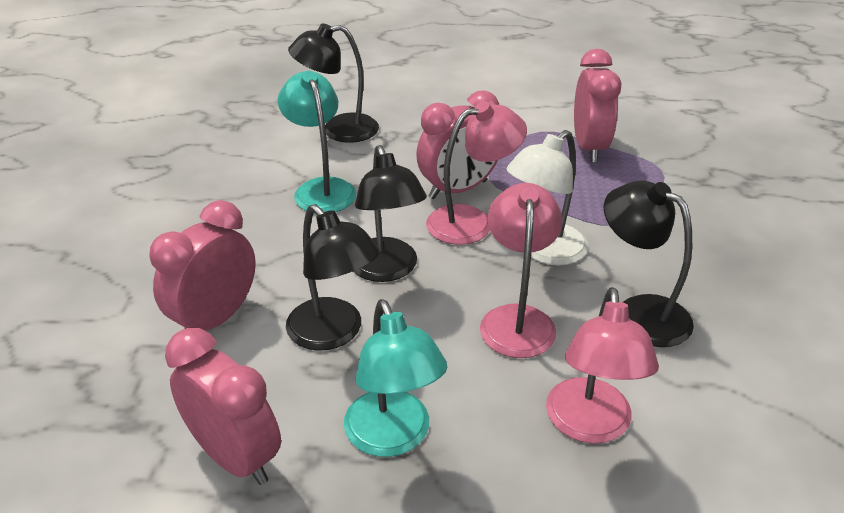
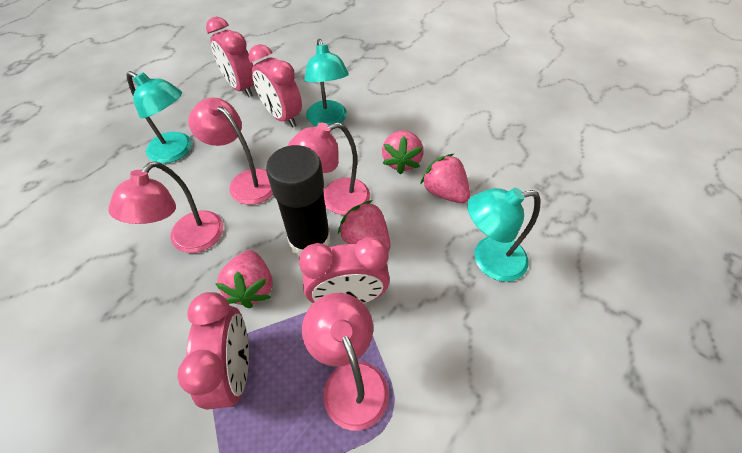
black glue stick: 0 -> 1
black lamp: 4 -> 0
pink lamp: 3 -> 4
pink strawberry: 0 -> 4
turquoise lamp: 2 -> 3
white lamp: 1 -> 0

